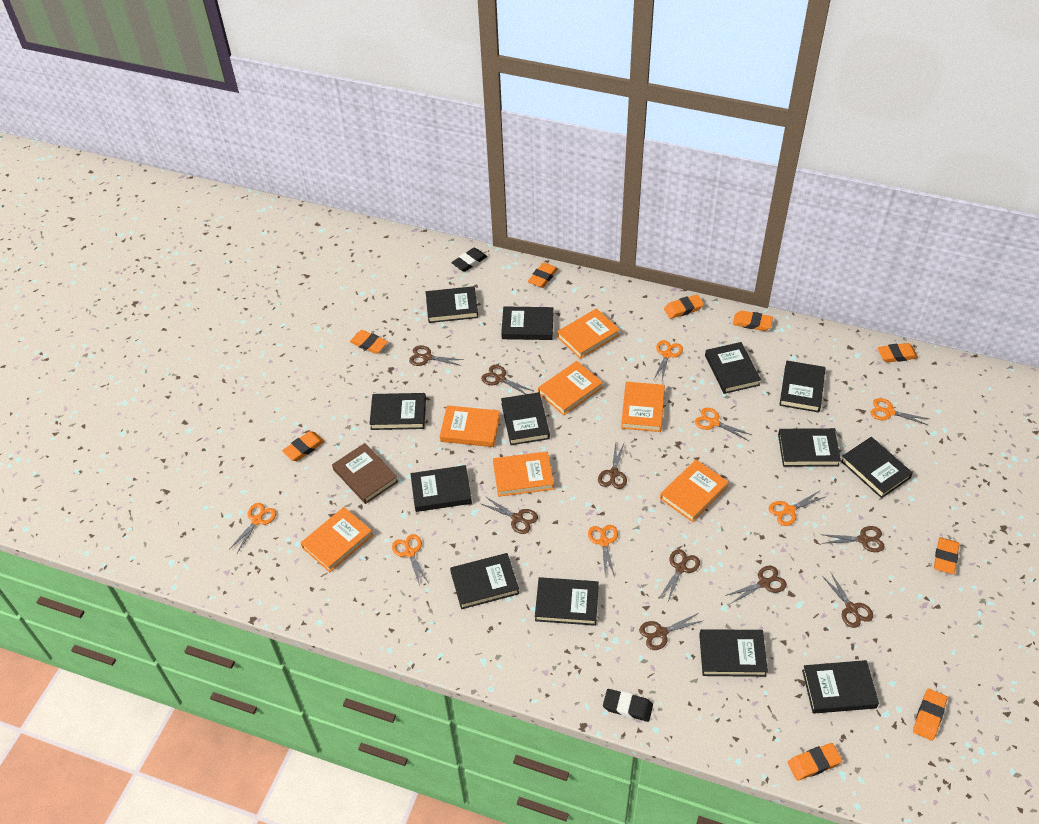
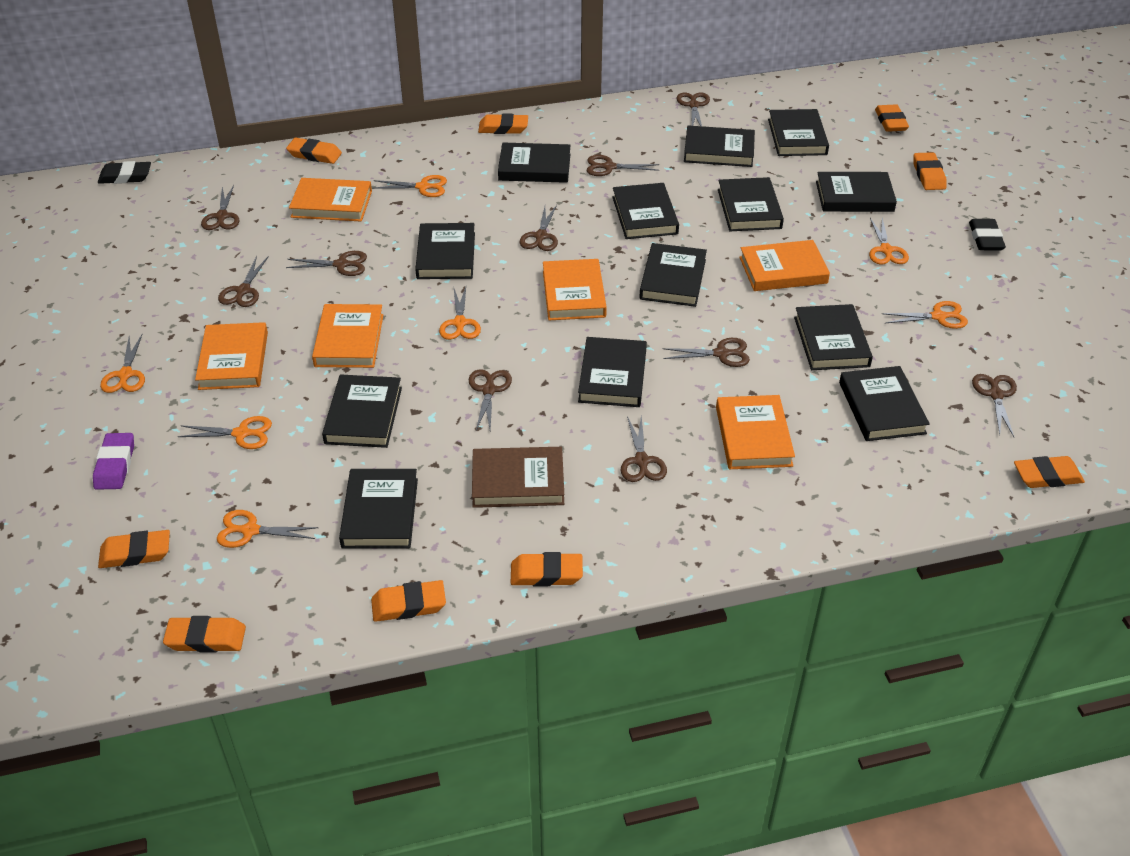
brown scissors: 9 -> 10
orange book: 7 -> 6
purple eraser: 0 -> 1

